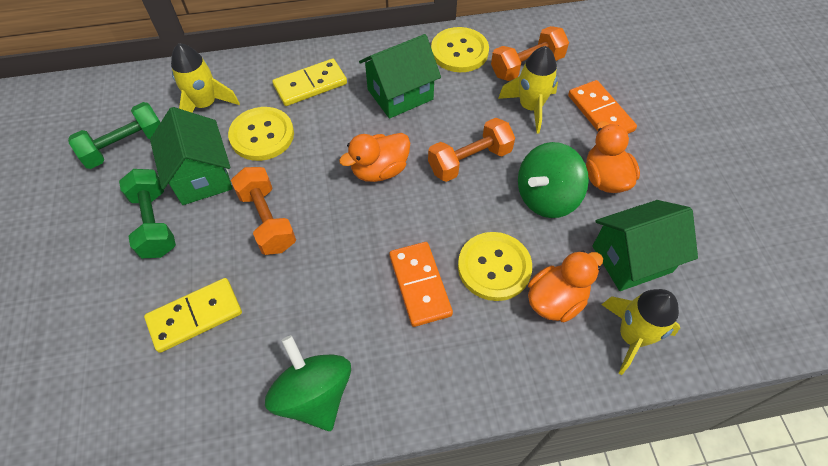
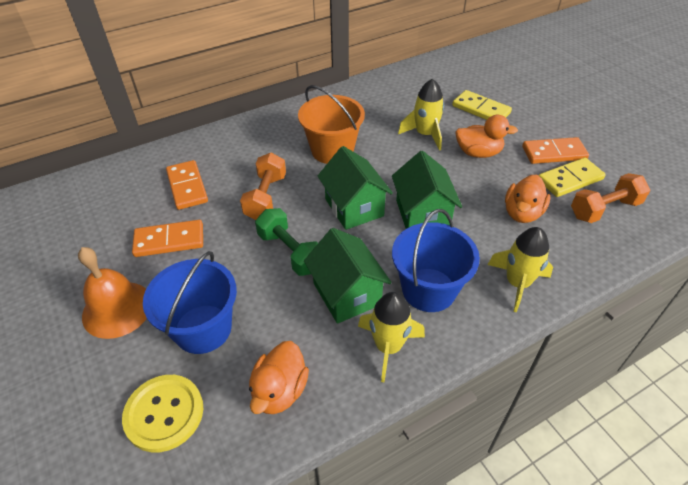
blue bucket: 0 -> 2
green dumbbell: 2 -> 1
green spinning top: 2 -> 0
orange bell: 0 -> 1
orange bucket: 0 -> 1
orange domino: 2 -> 3
orange dumbbell: 3 -> 2
yellow button: 3 -> 1

